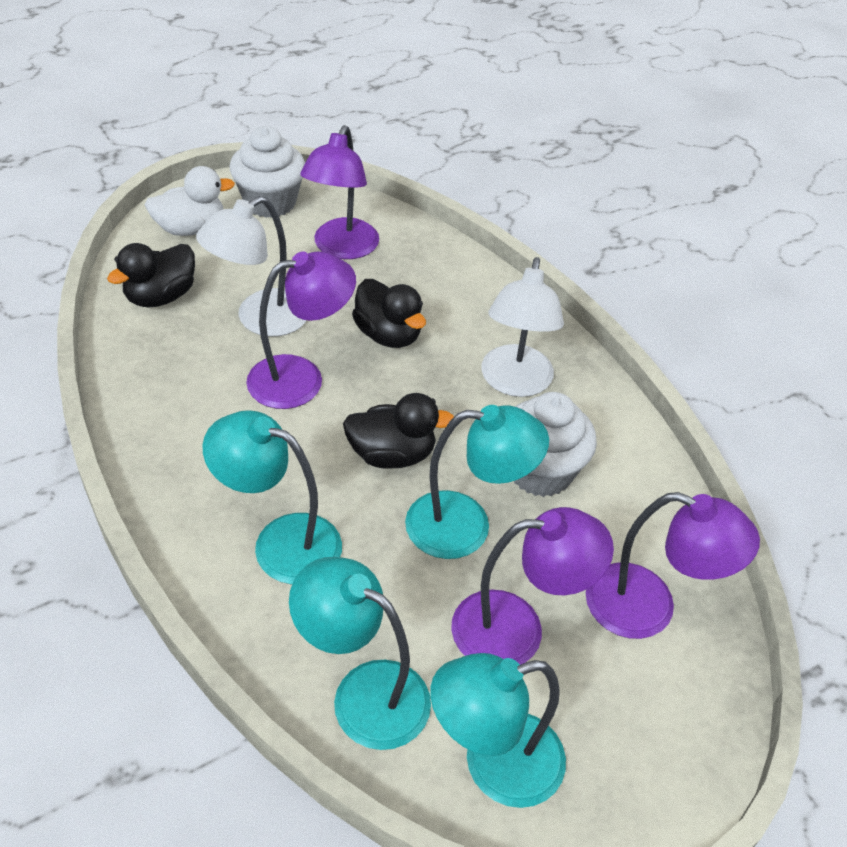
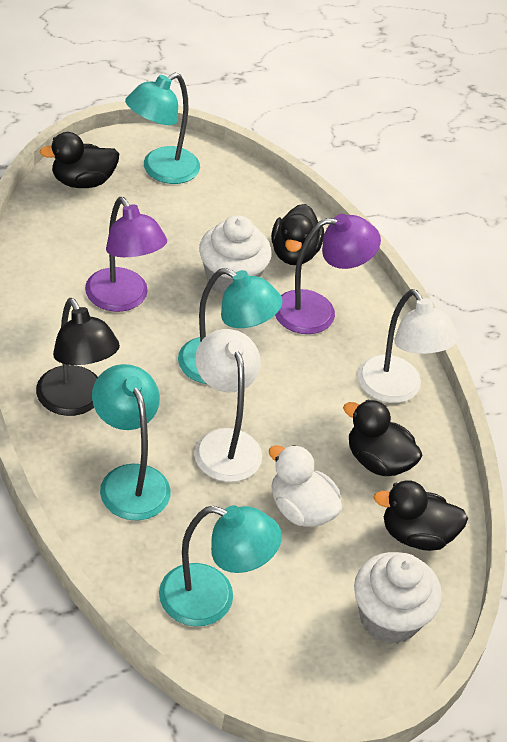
black duck: 3 -> 4
black lamp: 0 -> 1
purple lamp: 4 -> 2

